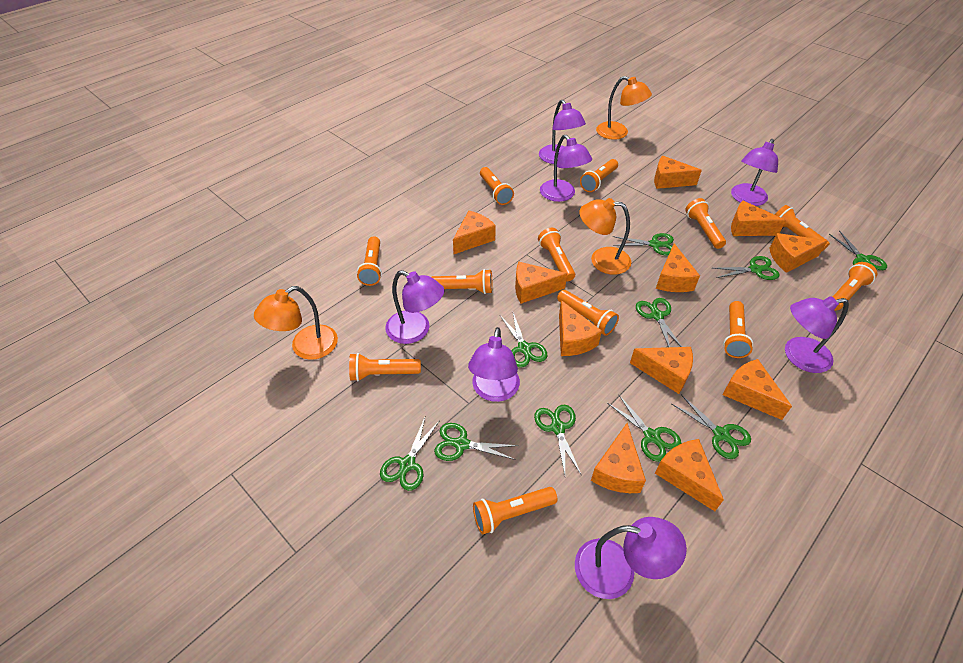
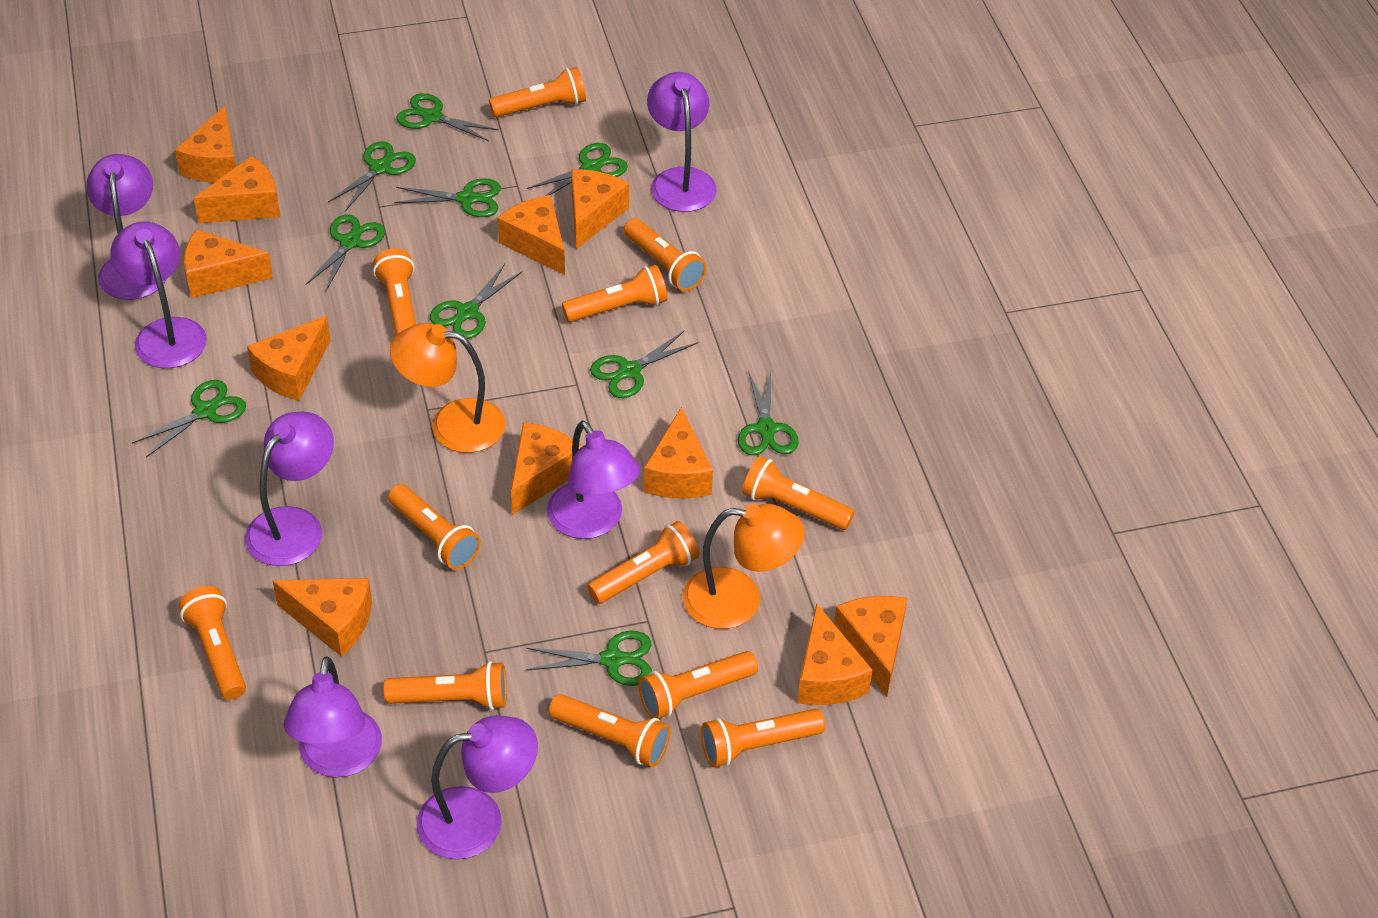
orange lamp: 3 -> 2

